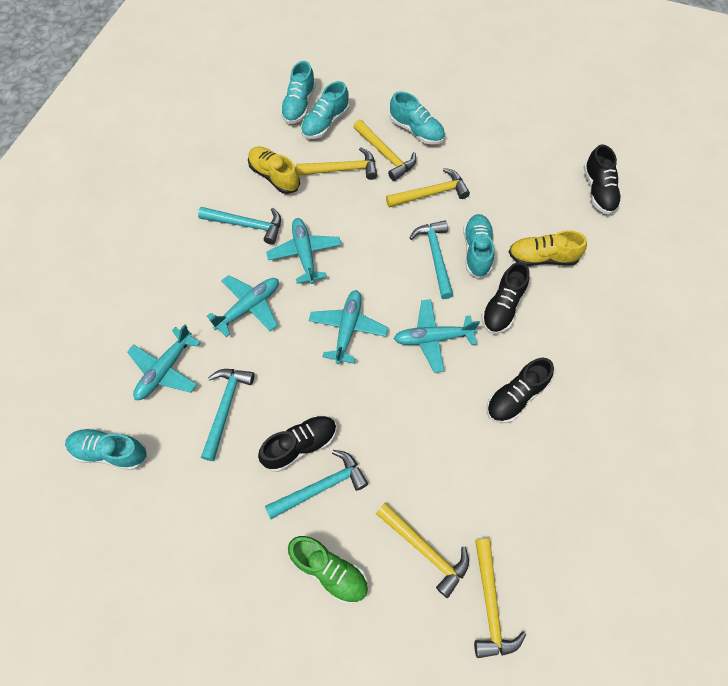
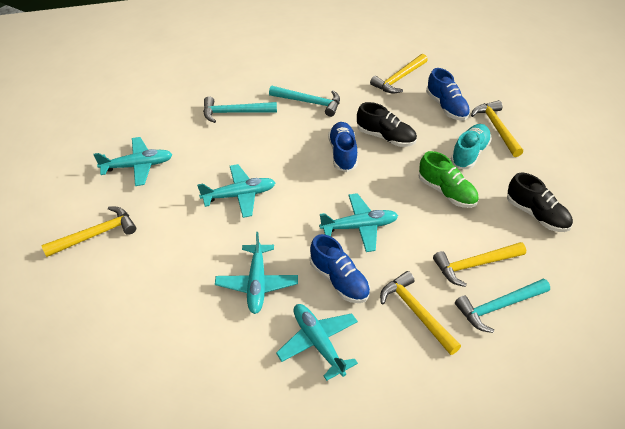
black shoe: 4 -> 2
blue shoe: 0 -> 3
turquoise hammer: 4 -> 3
turquoise shoe: 5 -> 1
yellow shoe: 2 -> 0

